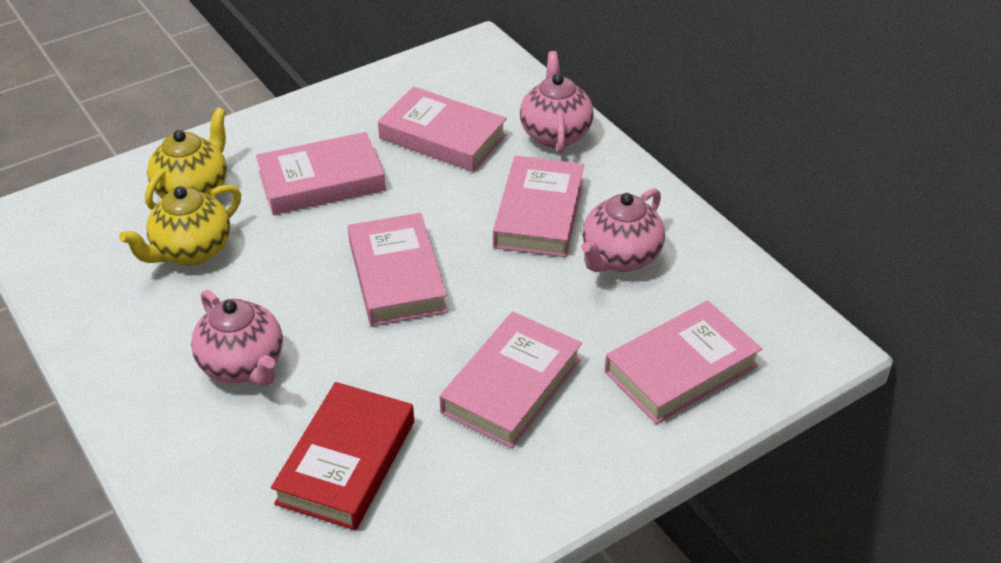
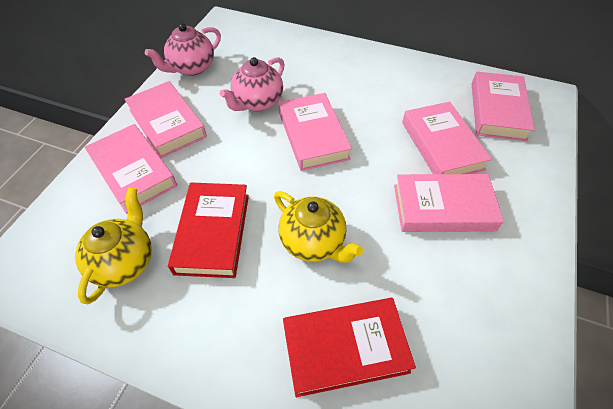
pink teapot: 3 -> 2
red book: 1 -> 2

